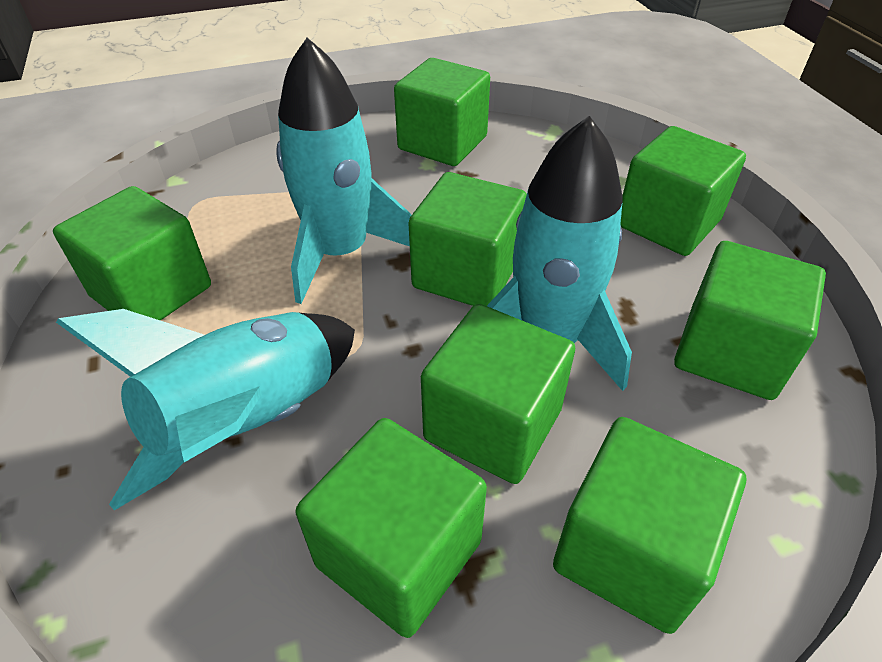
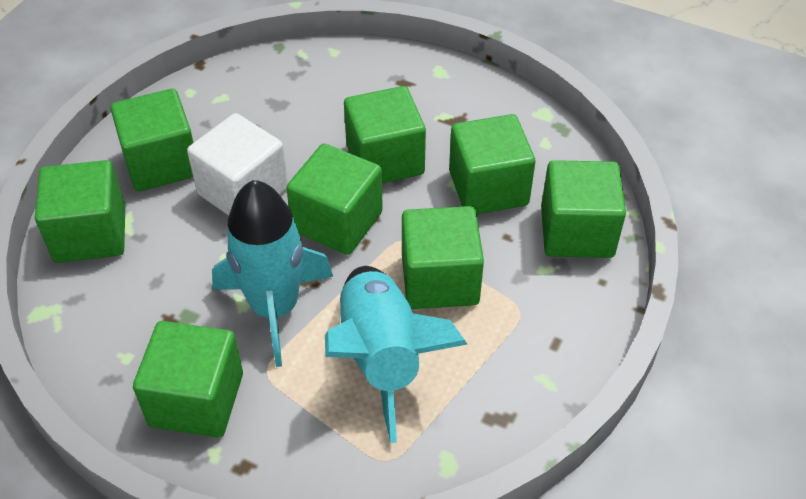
turquoise rocket: 3 -> 2
white cube: 0 -> 1

